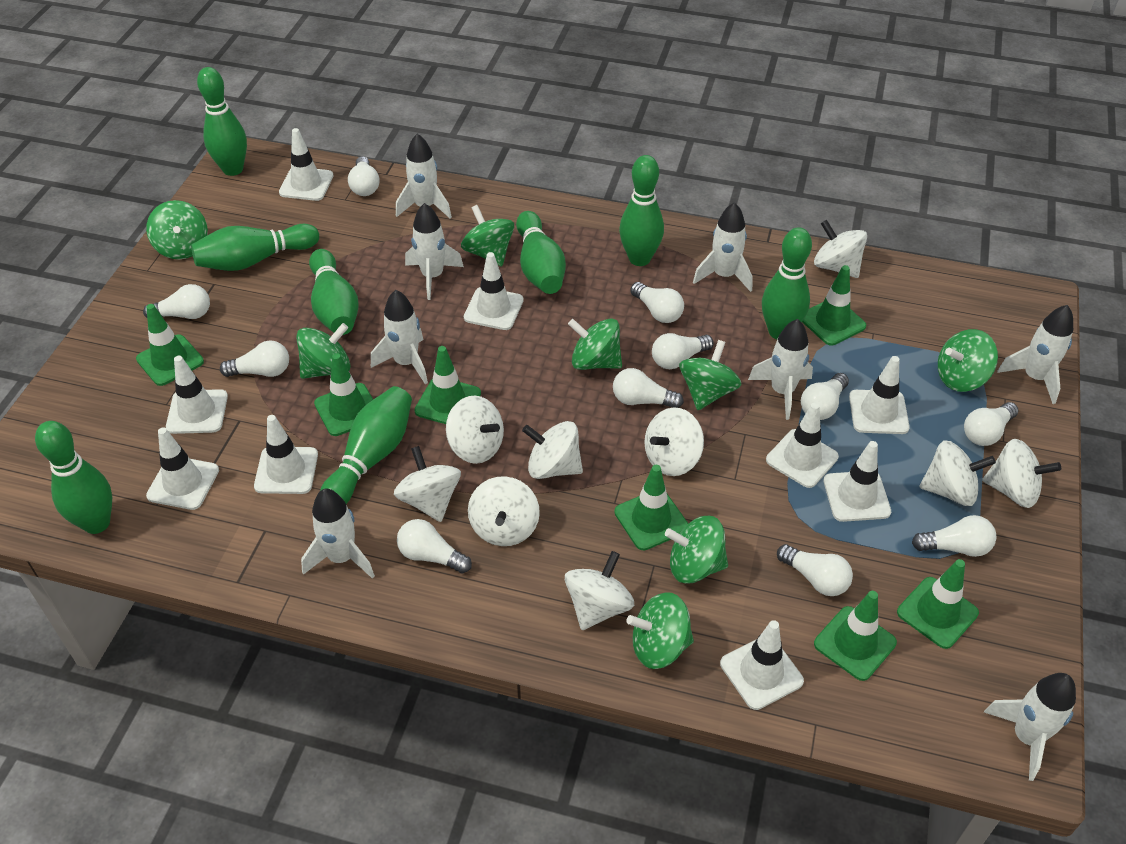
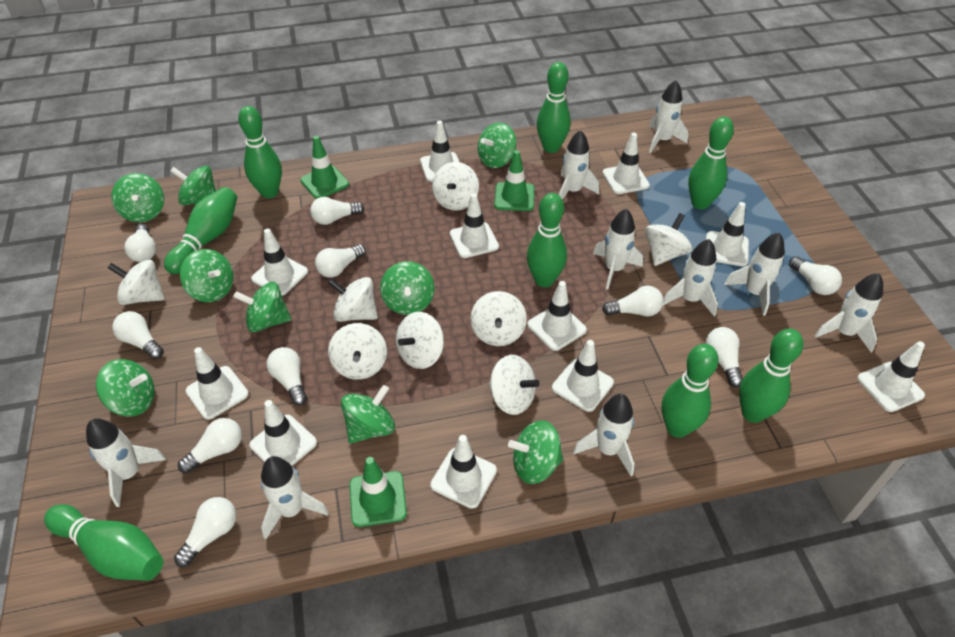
green spinning top: 8 -> 9
green traffic cone: 7 -> 3
white light bulb: 11 -> 10
white rocket: 8 -> 9
white spinning top: 9 -> 8
white traffic cone: 9 -> 11

